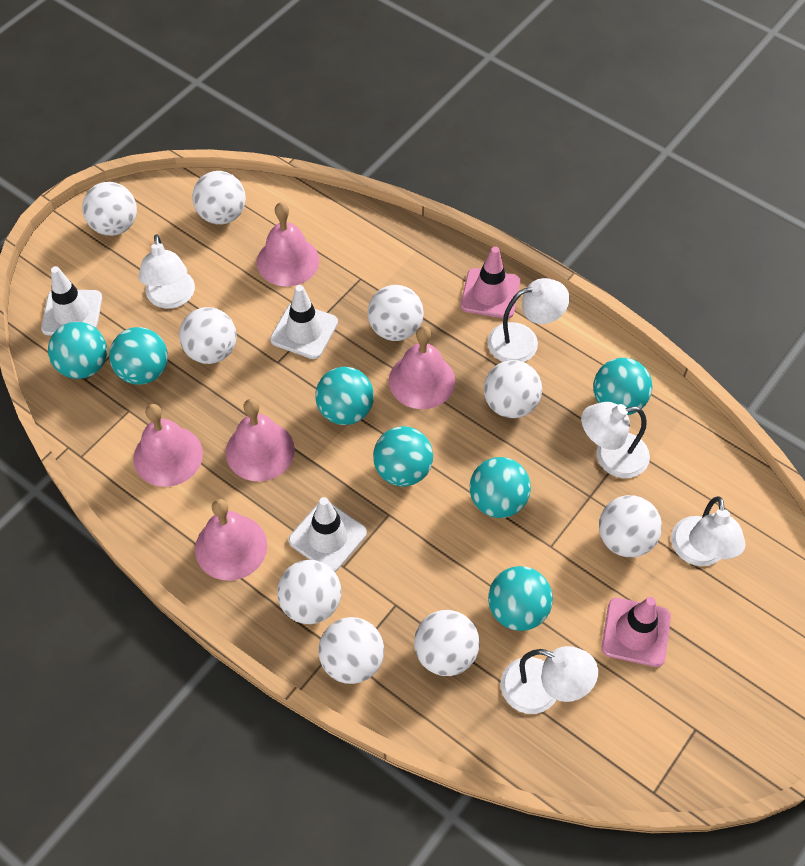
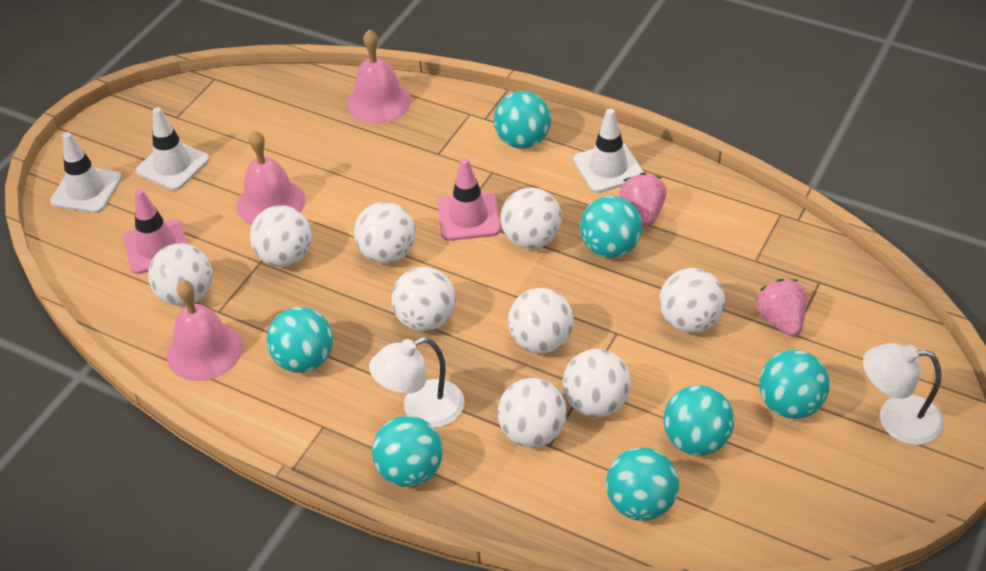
pink bell: 5 -> 3
pink strawberry: 0 -> 2
white lamp: 5 -> 2

